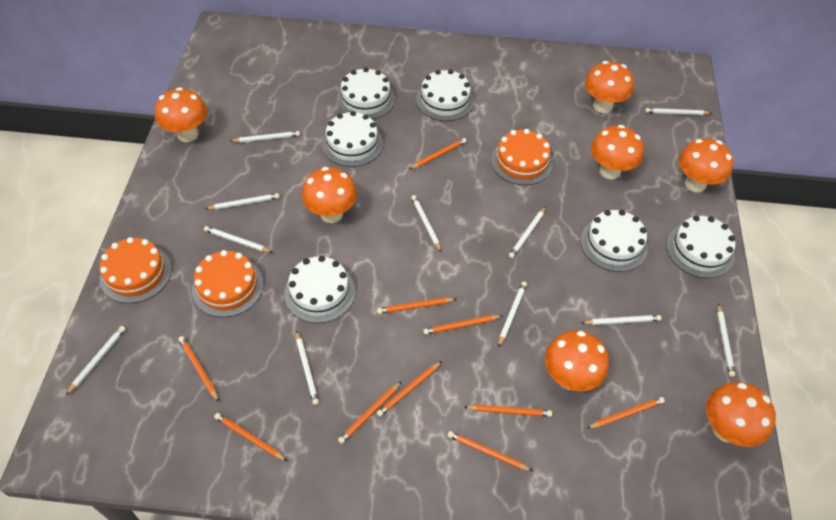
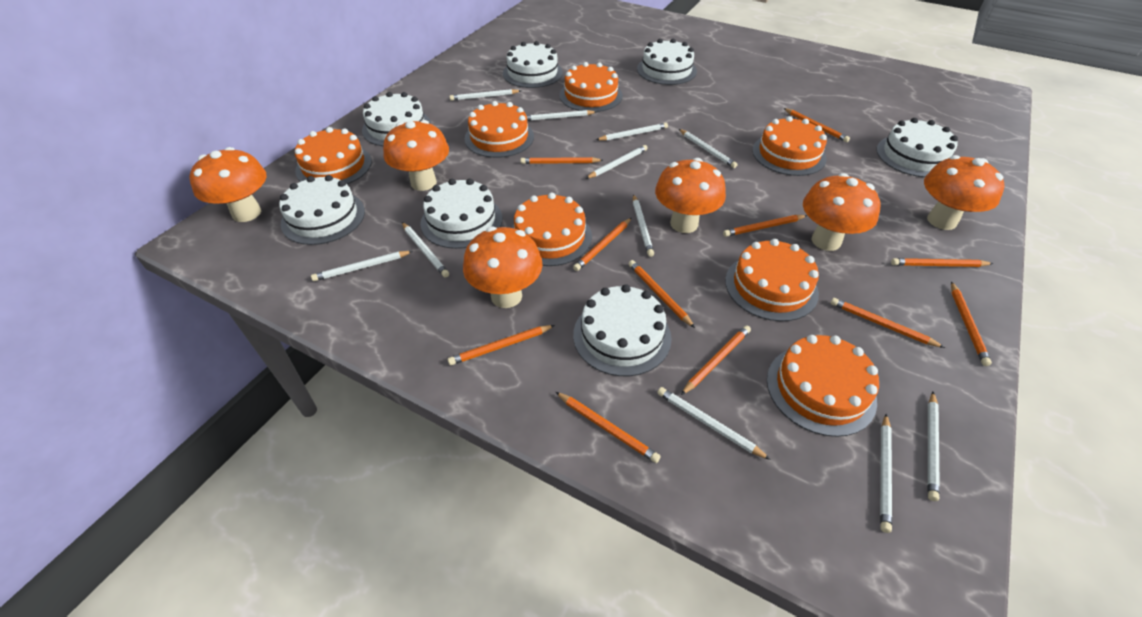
orange cake: 3 -> 7
orange mushroom: 7 -> 6
orange pencil: 10 -> 11
white cake: 6 -> 7

